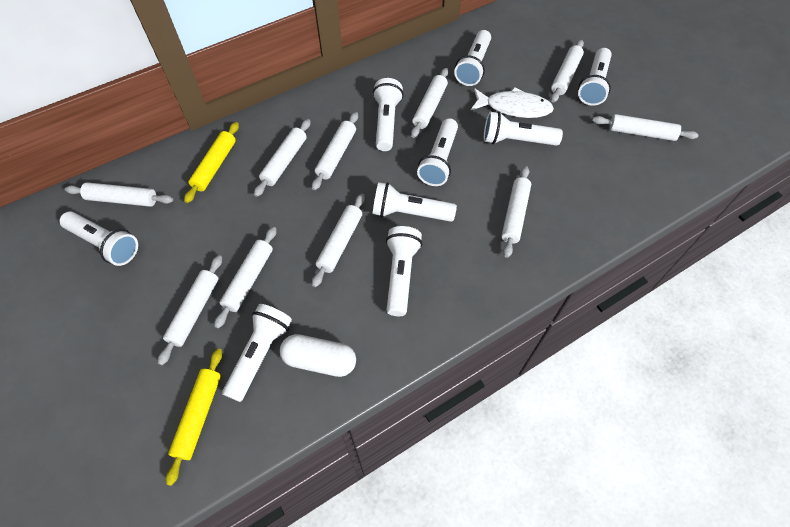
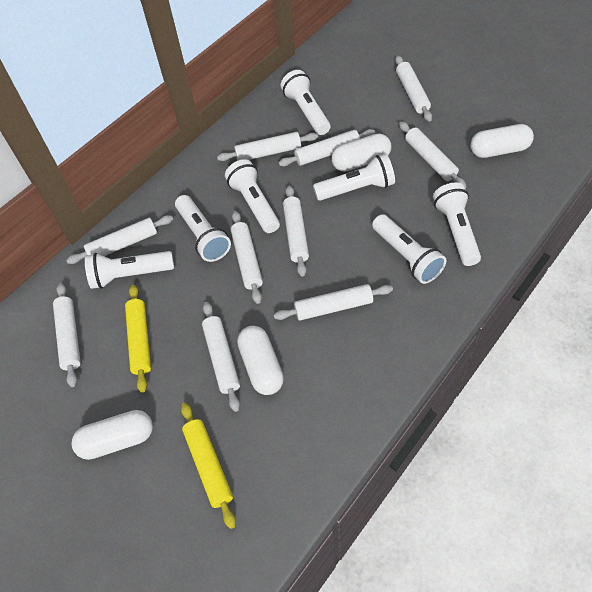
white capsule: 1 -> 4
white fish: 1 -> 0
white flashlight: 9 -> 7

